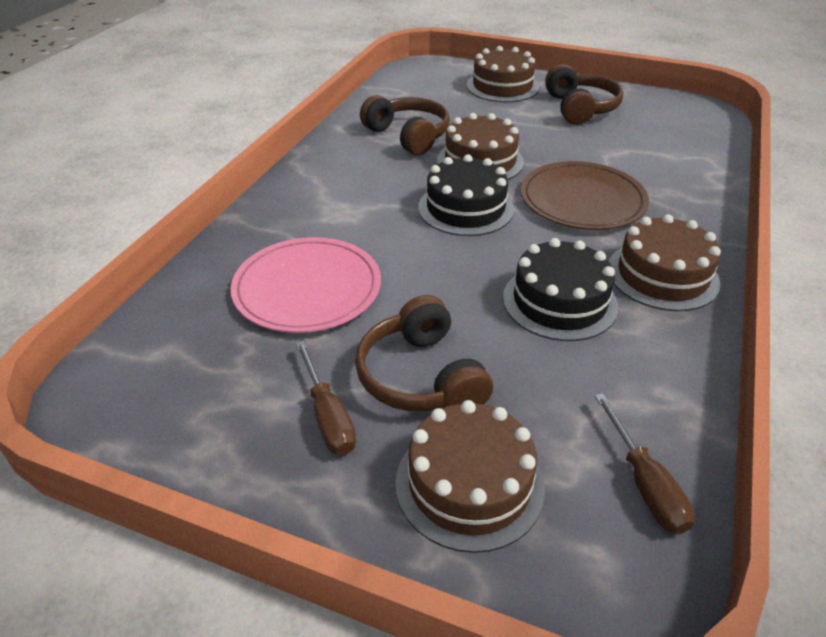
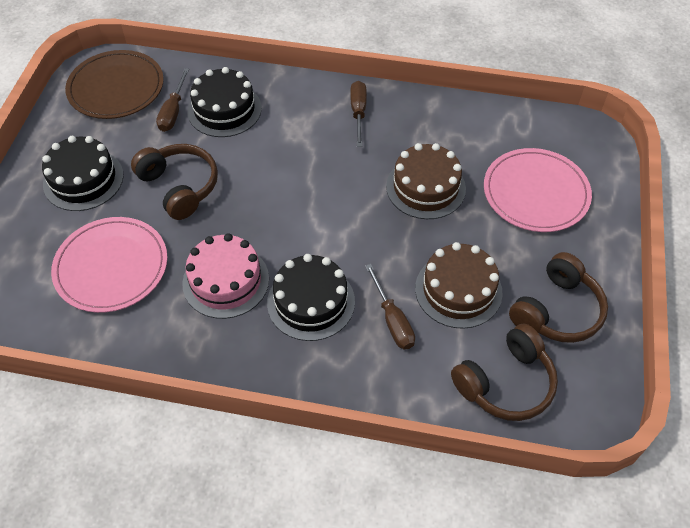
black cake: 2 -> 3
brown cake: 4 -> 2
brown screwdriver: 2 -> 3
pink cake: 0 -> 1
pink plate: 1 -> 2

